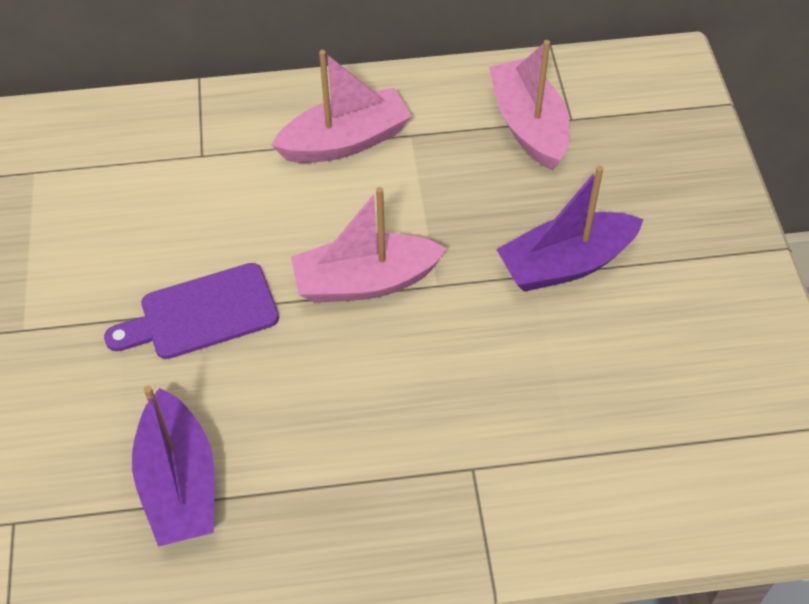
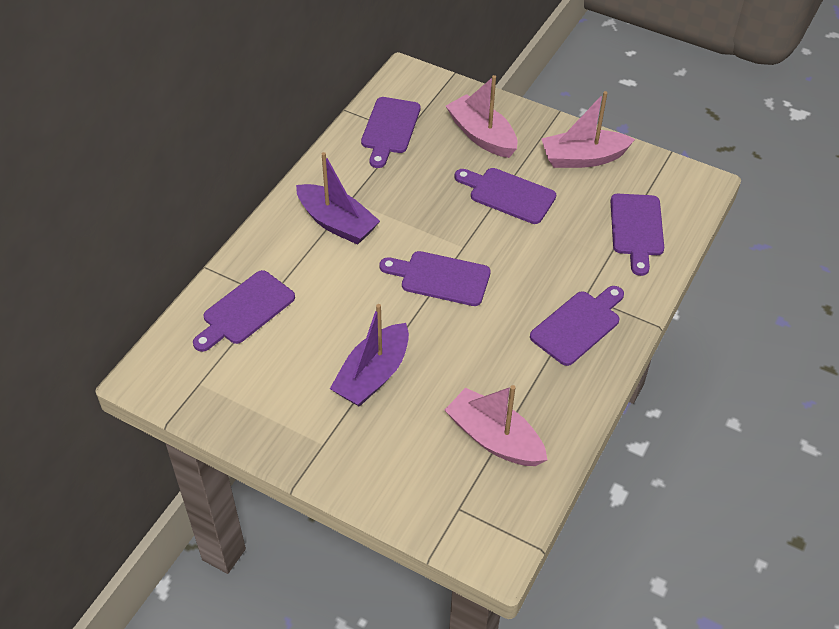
purple cutting board: 1 -> 6

